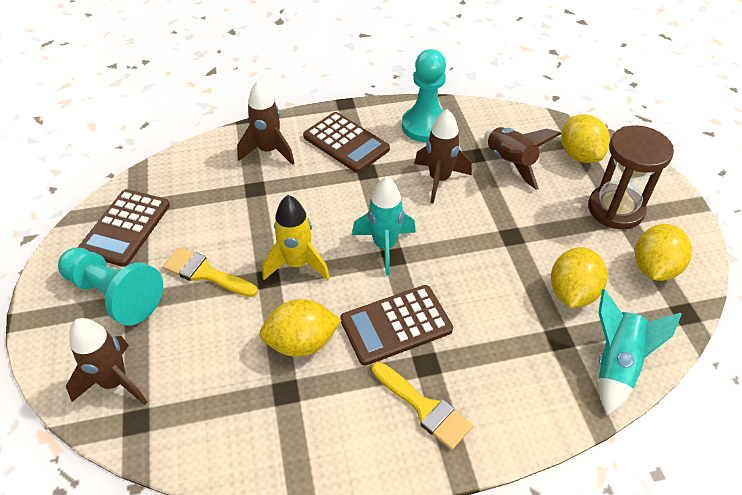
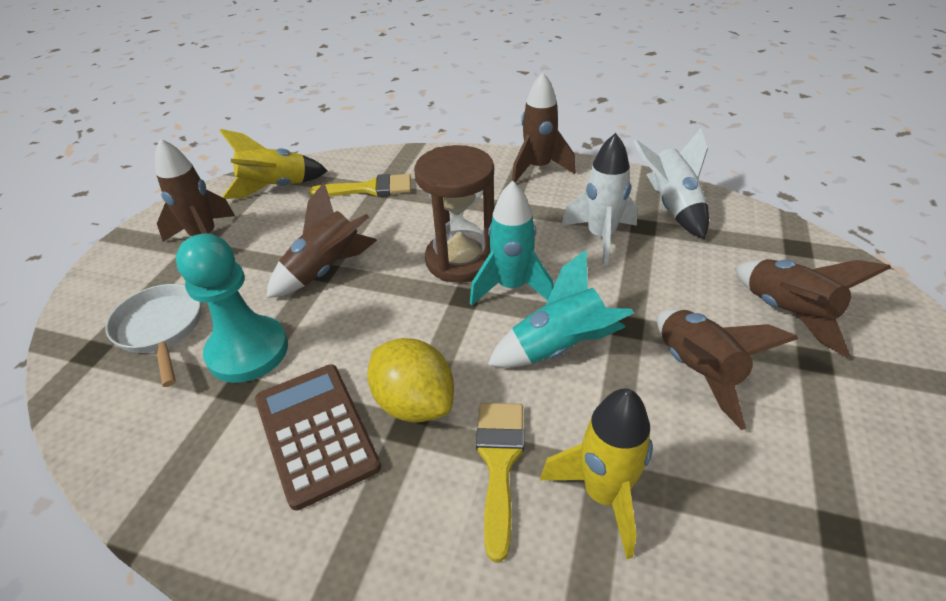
brown calculator: 3 -> 1
brown rocket: 4 -> 5
turquoise pawn: 2 -> 1
white pan: 0 -> 1
white rocket: 0 -> 2
yellow lemon: 4 -> 1
yellow rocket: 1 -> 2

